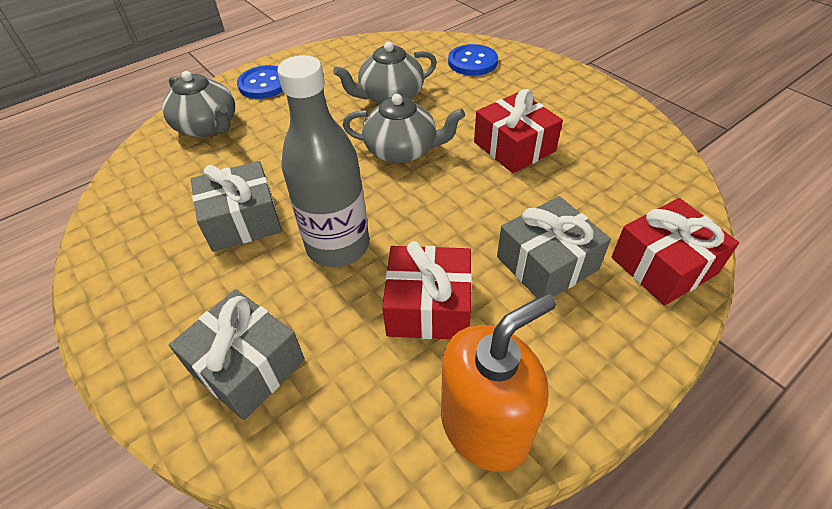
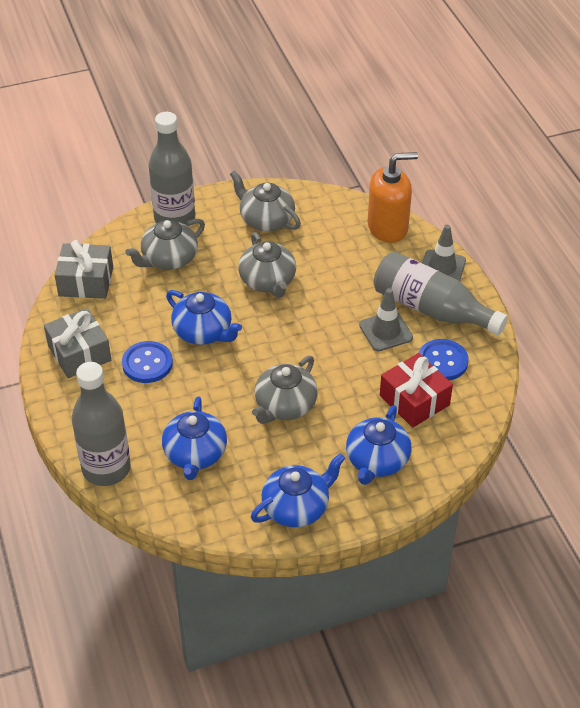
blue teapot: 0 -> 4
grey bottle: 1 -> 3
grey gift: 3 -> 2
grey teapot: 3 -> 4
grey traffic cone: 0 -> 2
red gift: 3 -> 1

